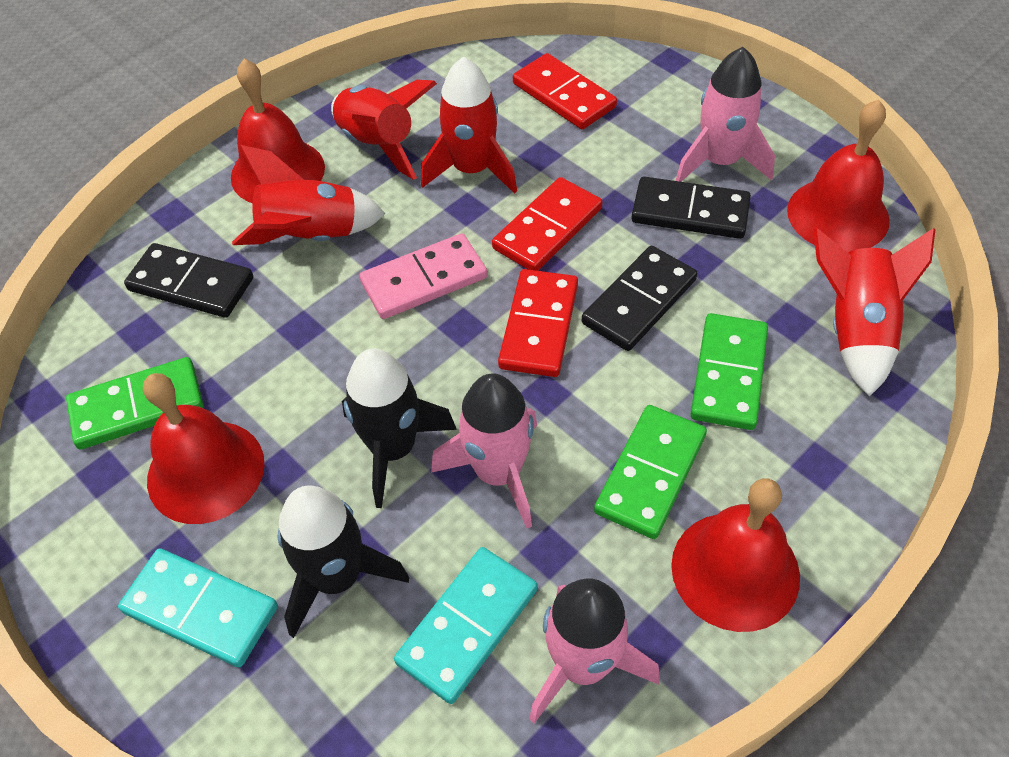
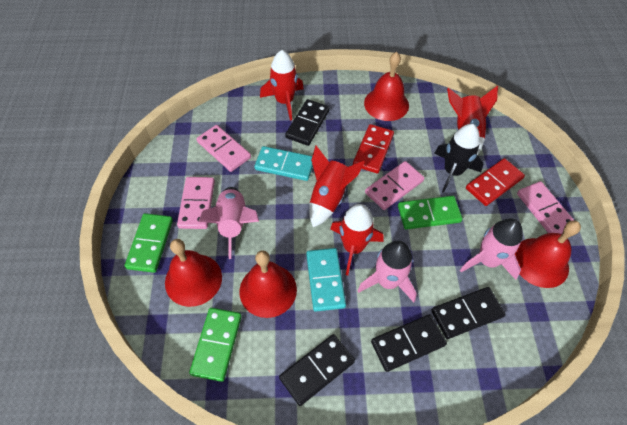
black domino: 3 -> 4
black rocket: 2 -> 1
pink domino: 1 -> 4
red domino: 3 -> 2

